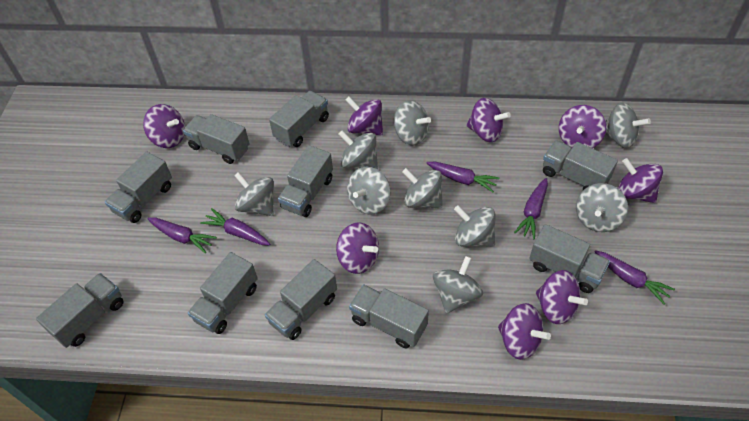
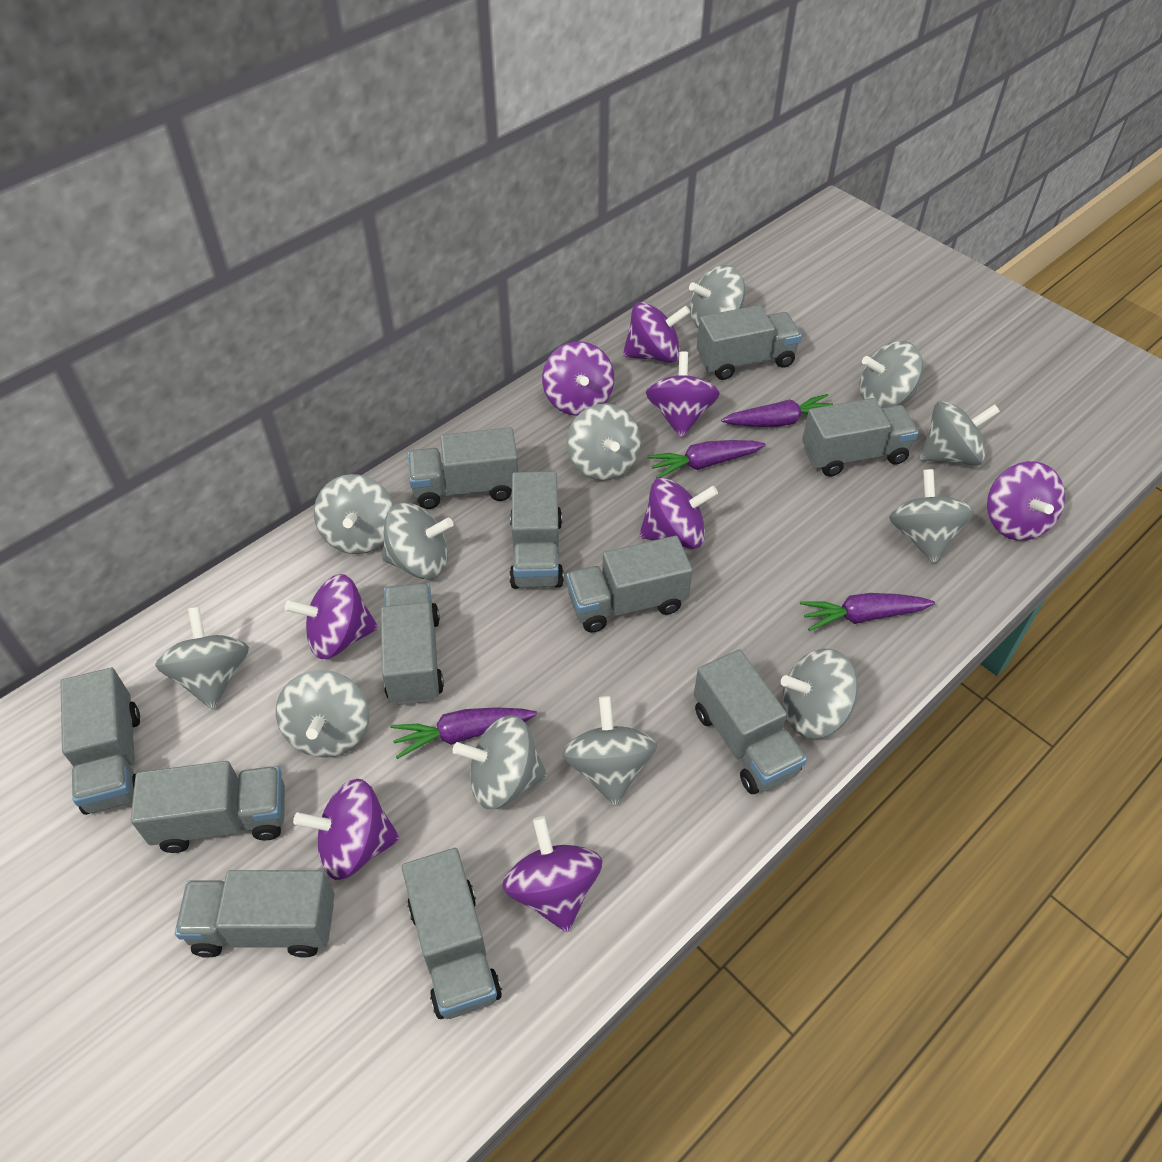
grey spinning top: 9 -> 12
grey truck: 10 -> 11
purple carrot: 5 -> 4

